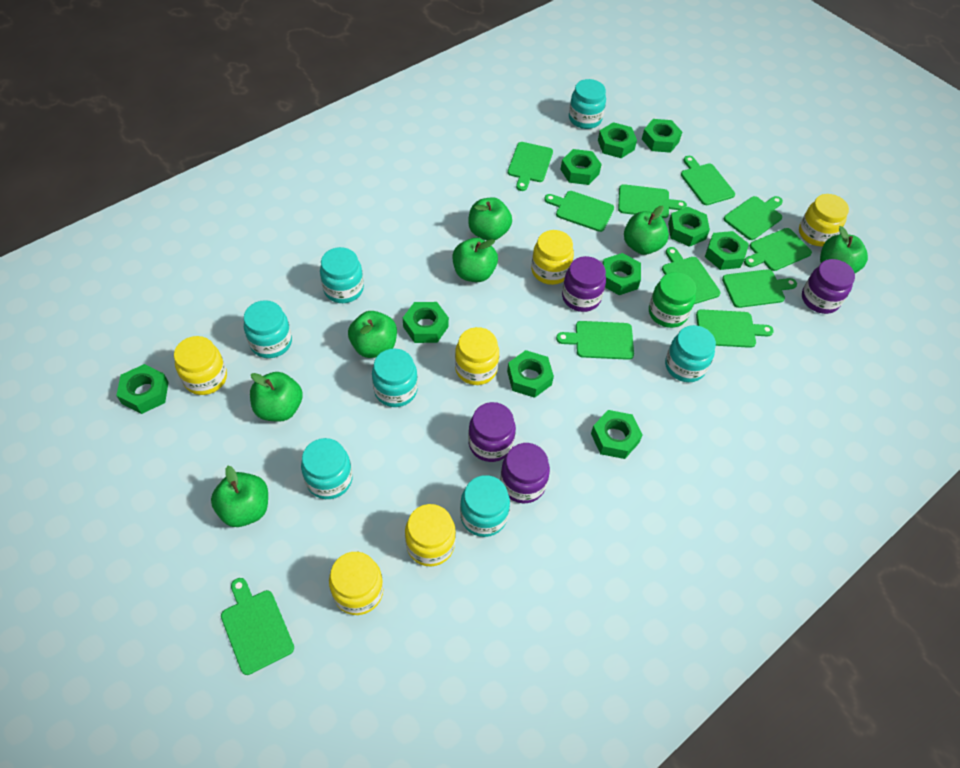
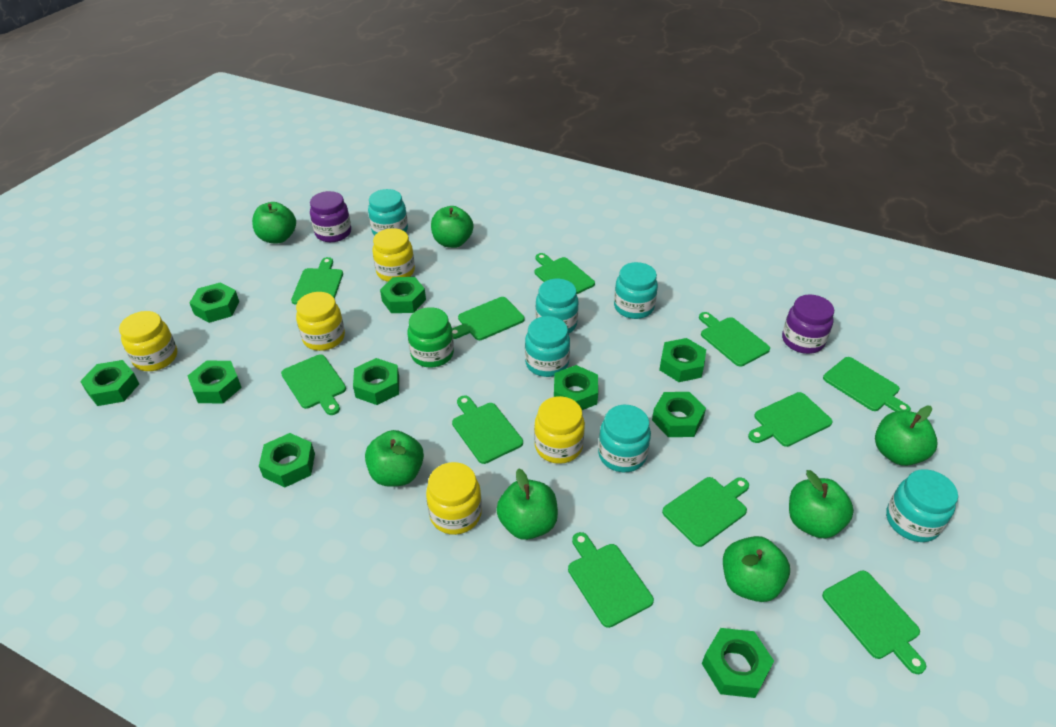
purple jar: 4 -> 2
turquoise jar: 7 -> 6
yellow jar: 6 -> 5

